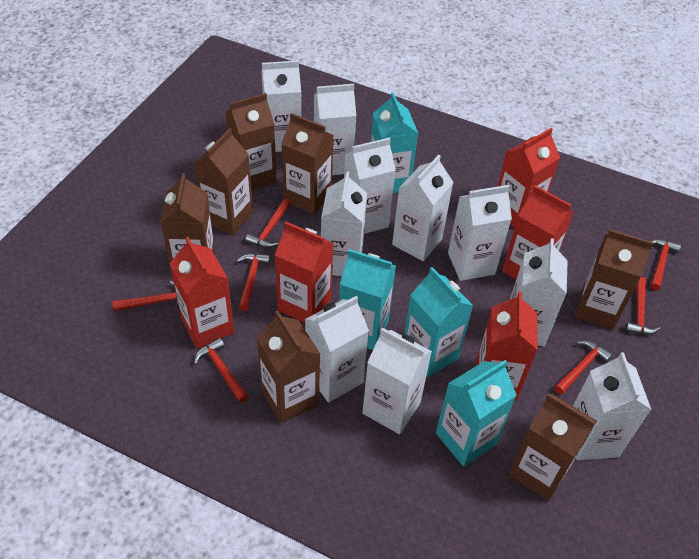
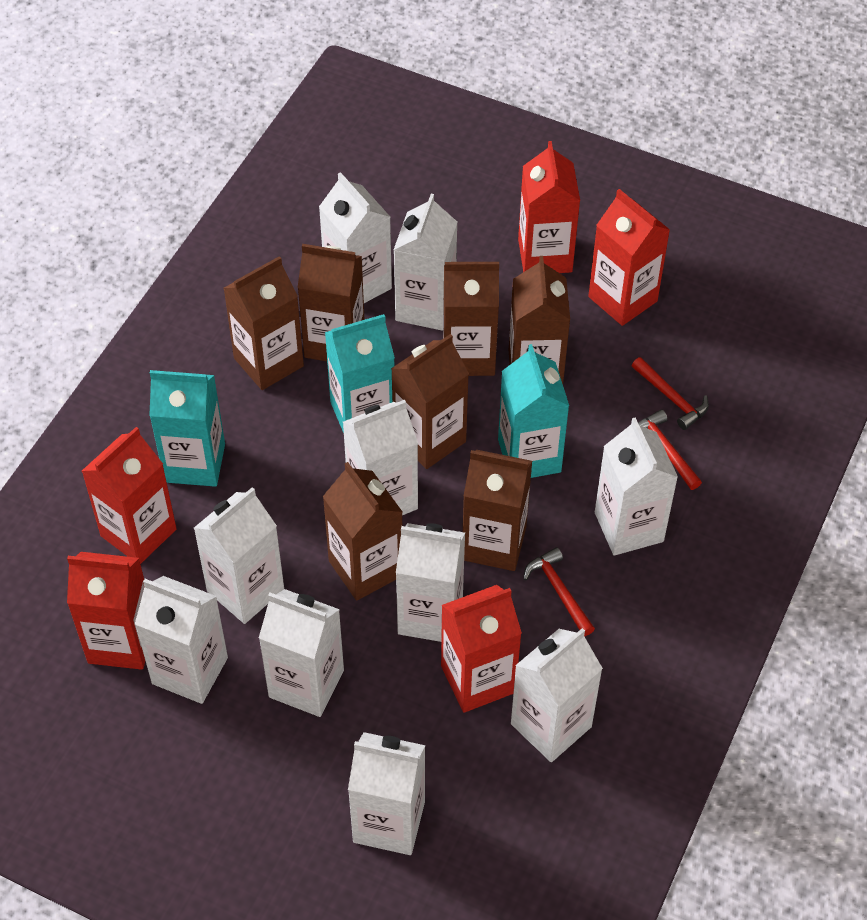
red hammer: 7 -> 3
turquoise carton: 4 -> 3

